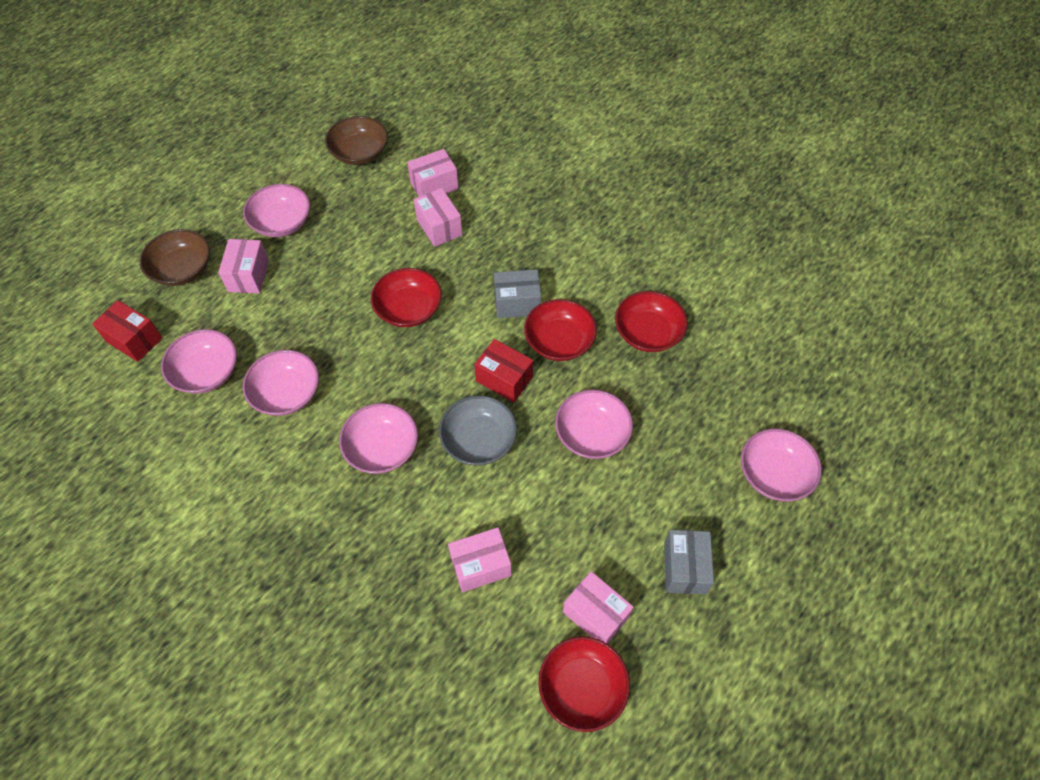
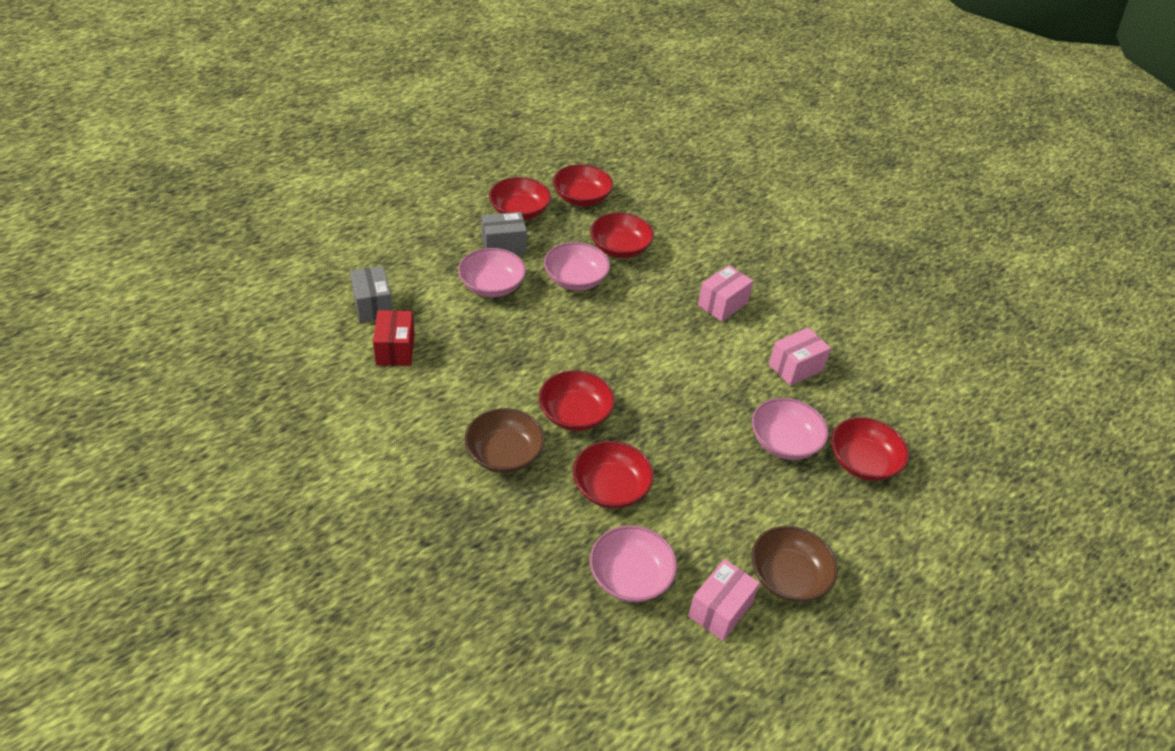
grey bowl: 1 -> 0
pink bowl: 6 -> 4
pink box: 5 -> 3
red bowl: 4 -> 6
red box: 2 -> 1

